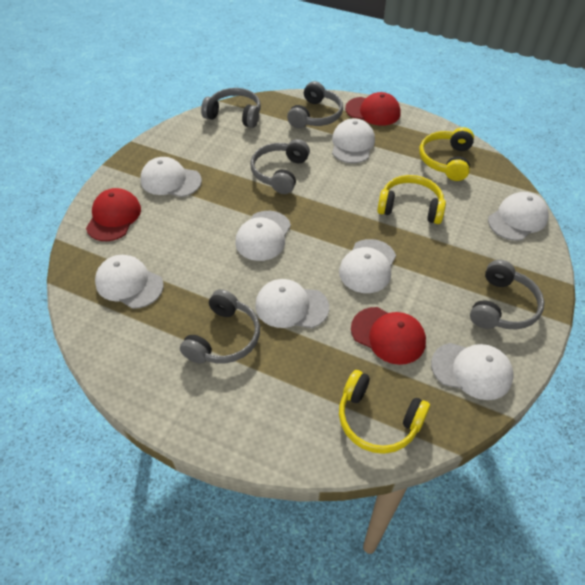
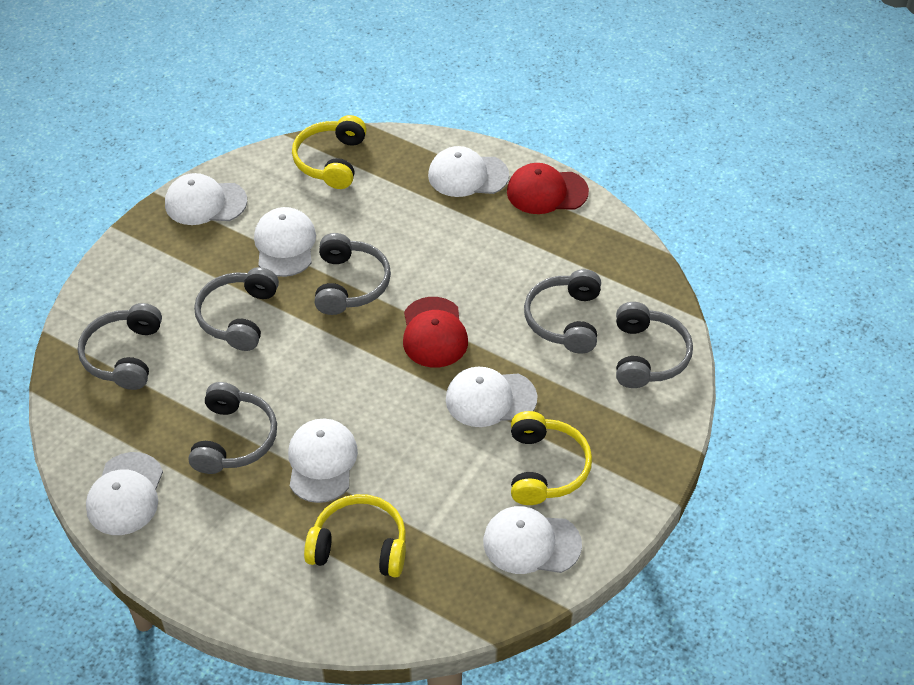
grey headphones: 5 -> 6
red cap: 3 -> 2
white cap: 8 -> 7

